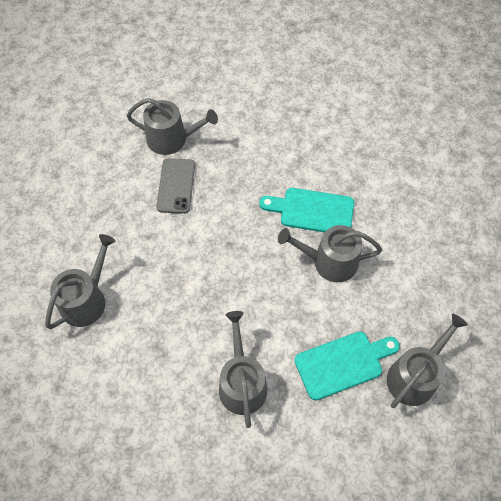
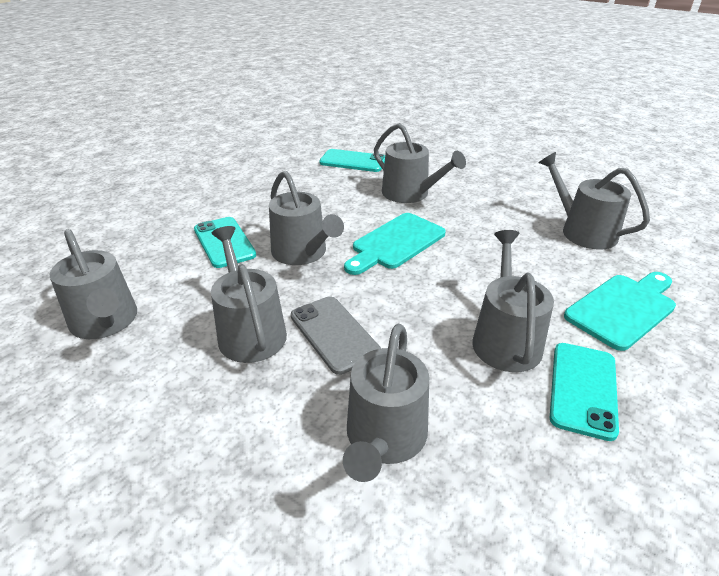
grey watering can: 5 -> 7
turquoise phone: 0 -> 3

